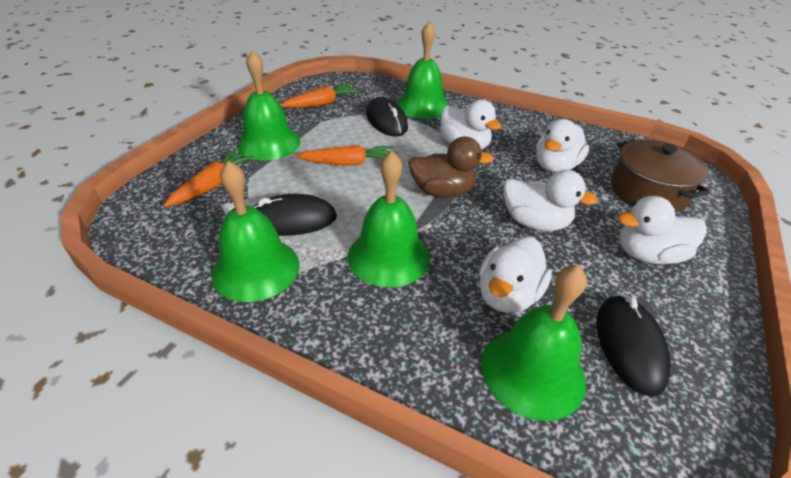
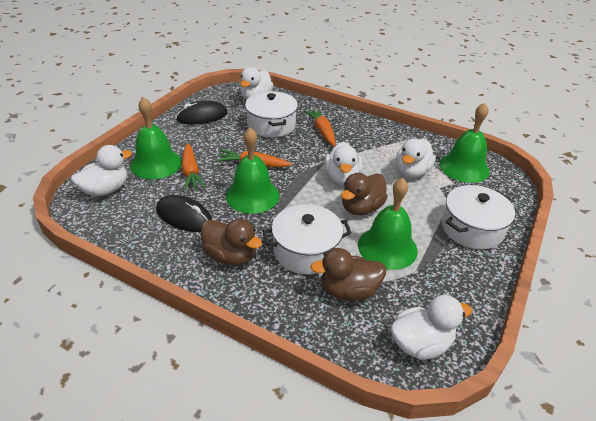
black mouse: 3 -> 2
brown duck: 1 -> 3
brown pot: 1 -> 0
green bell: 5 -> 4
white pot: 0 -> 3

